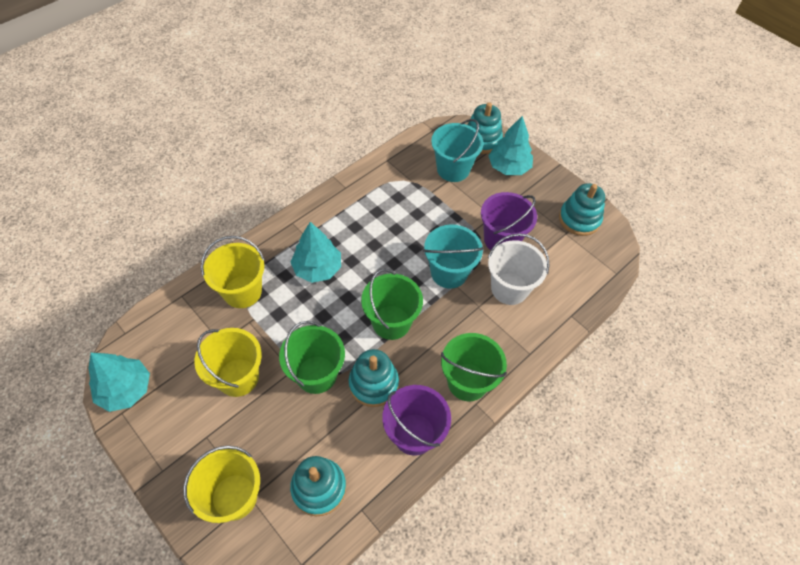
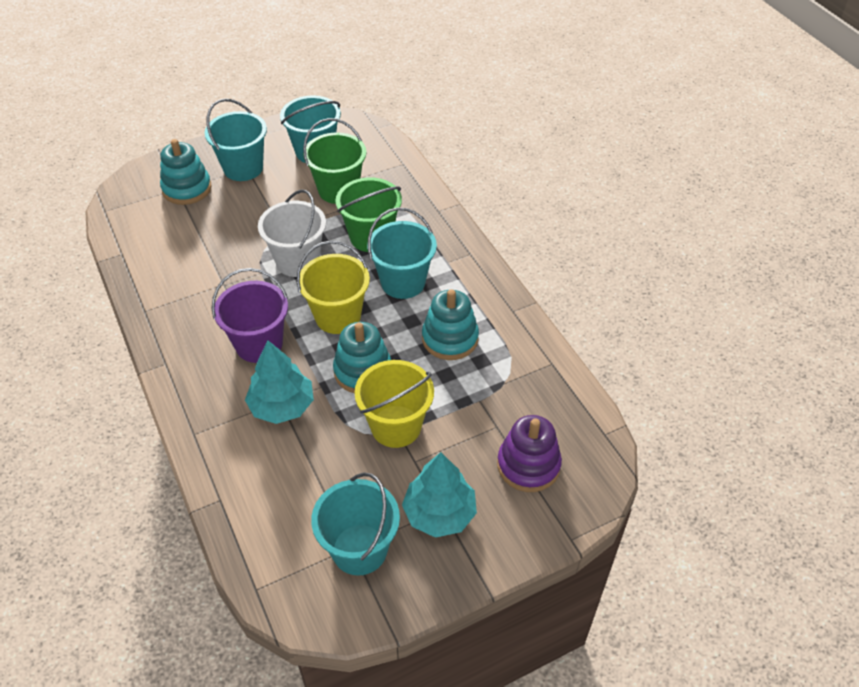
green bucket: 3 -> 2
purple bucket: 2 -> 1
purple stacking toy: 0 -> 1
turquoise bucket: 2 -> 4
turquoise stacking toy: 4 -> 3
turquoise tree: 3 -> 2
yellow bucket: 3 -> 2

